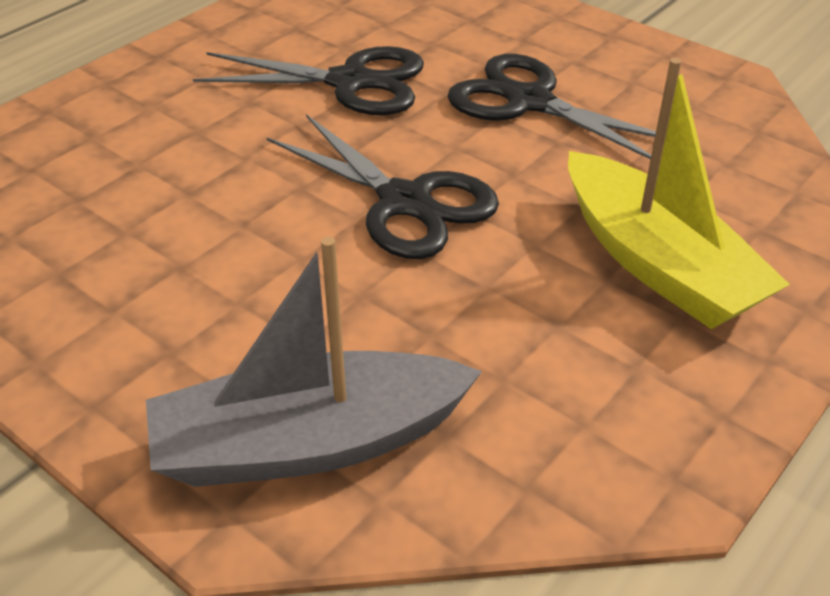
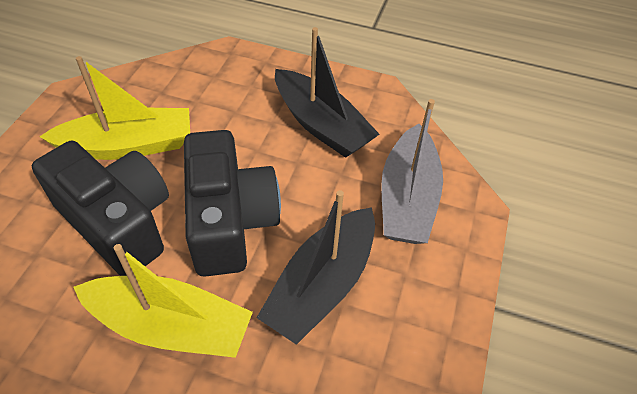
black boat: 0 -> 2
black camera: 0 -> 2
black scissors: 3 -> 0
yellow boat: 1 -> 2

